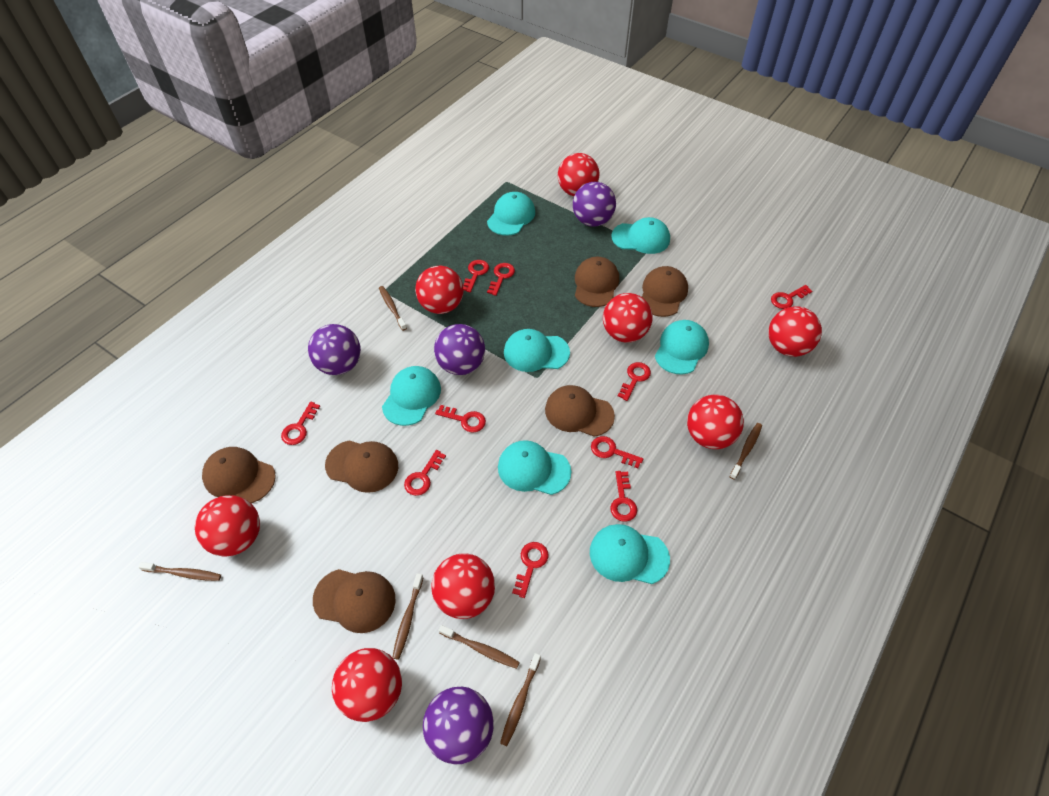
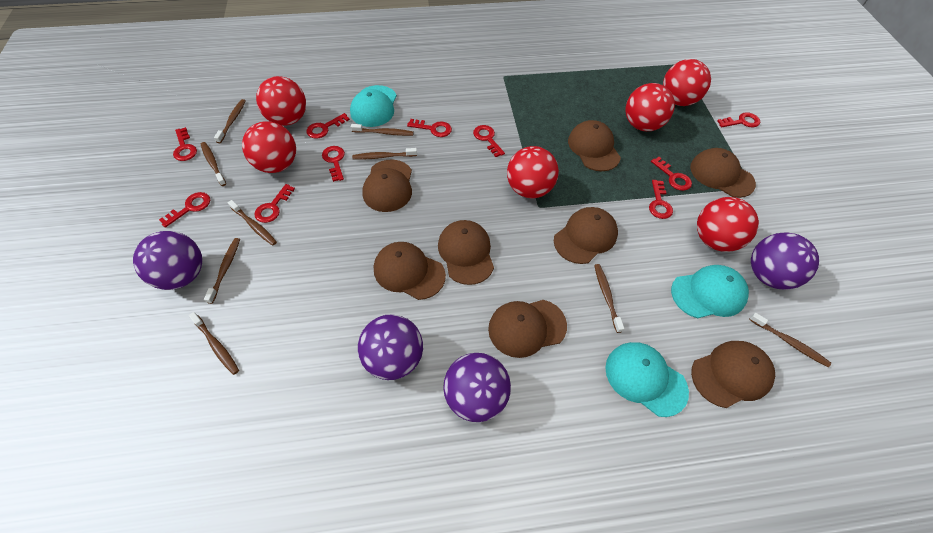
brown cap: 6 -> 8
brown toothbrush: 6 -> 9
red ball: 8 -> 6
turquoise cap: 7 -> 3

